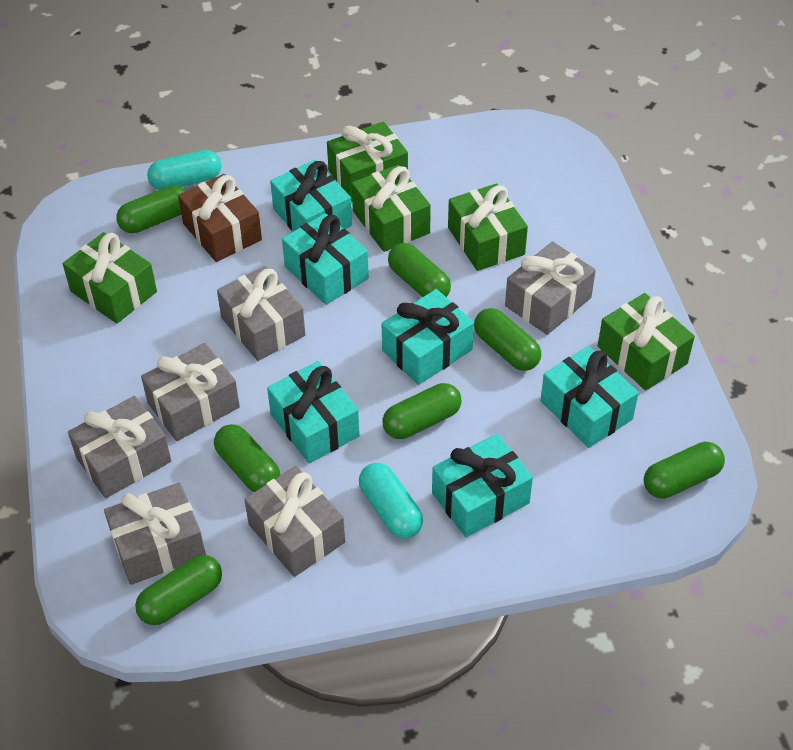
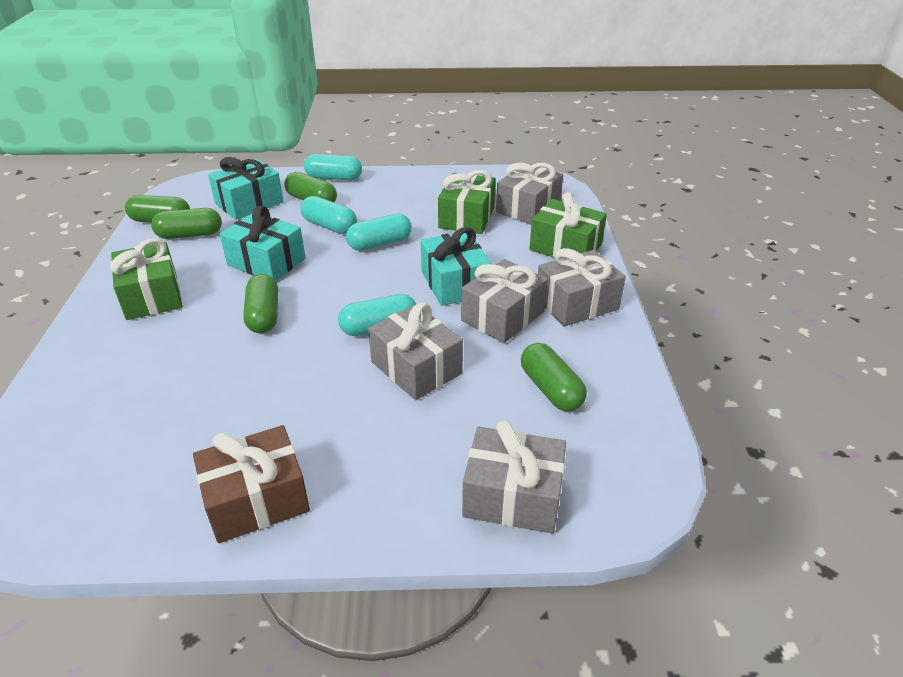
green capsule: 7 -> 5
green gift: 5 -> 3
grey gift: 6 -> 5
turquoise capsule: 2 -> 4
turquoise gift: 6 -> 3

